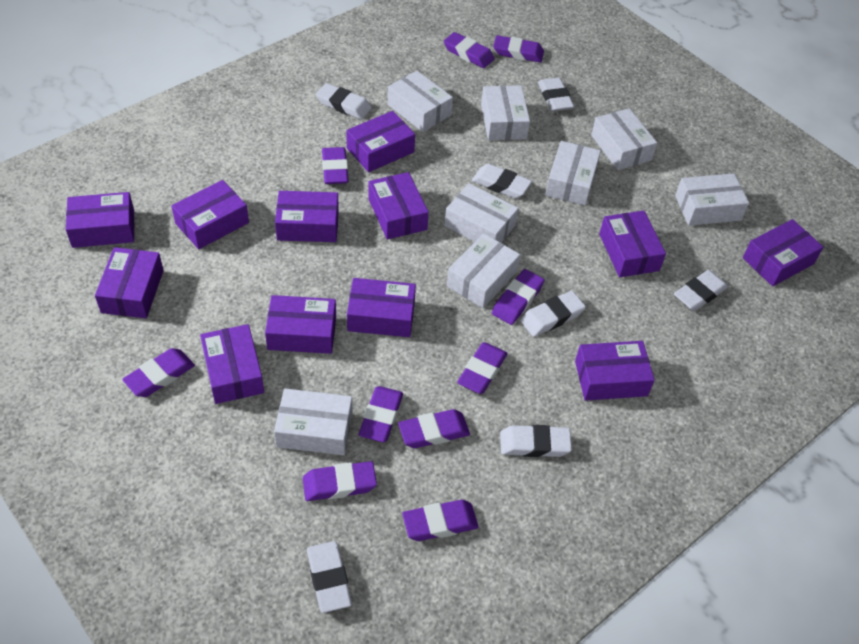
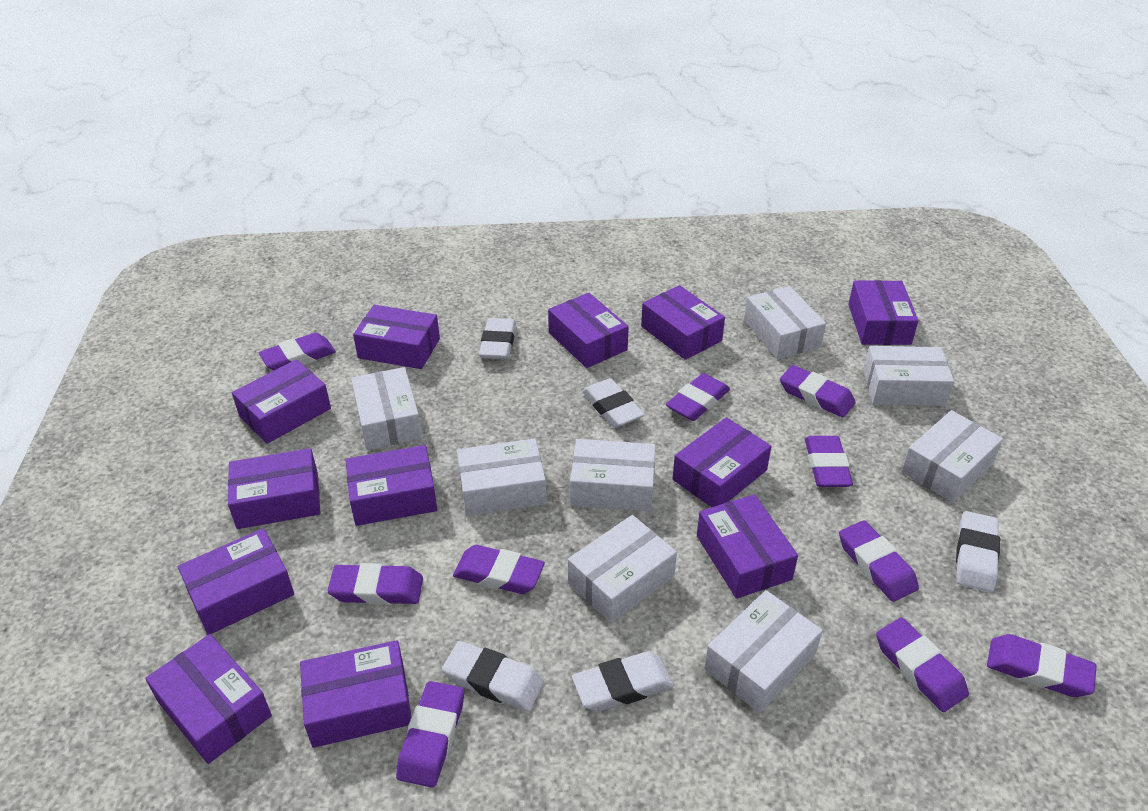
white eraser: 7 -> 5

